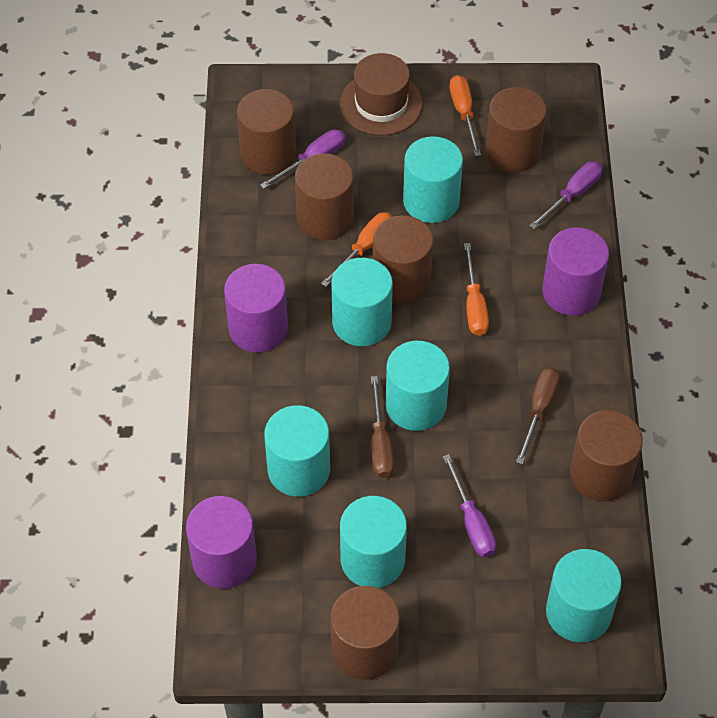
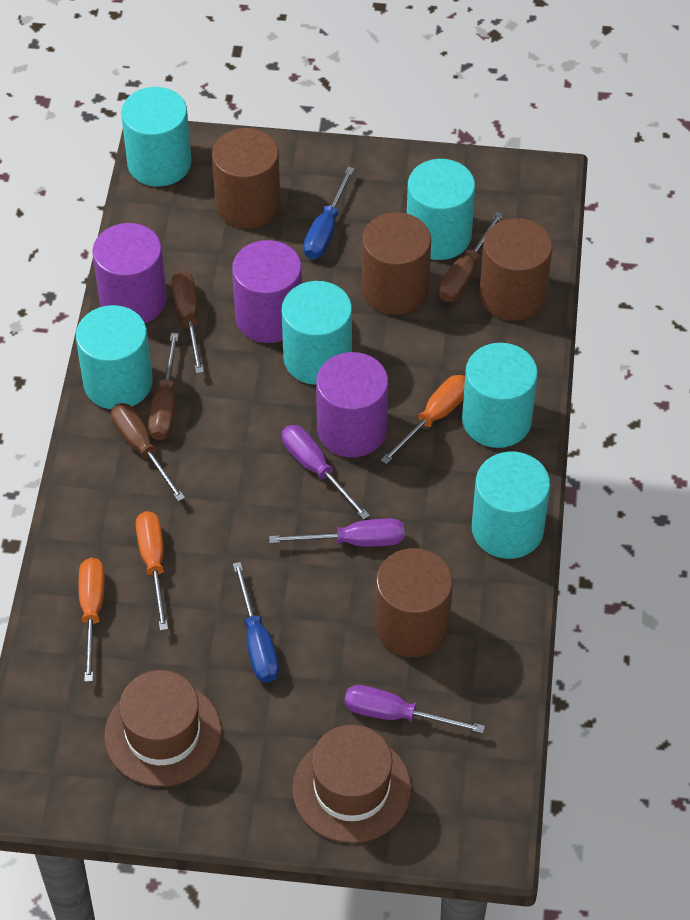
blue screwdriver: 0 -> 2
brown cylinder: 6 -> 4
brown hat: 1 -> 2
brown screwdriver: 2 -> 4

